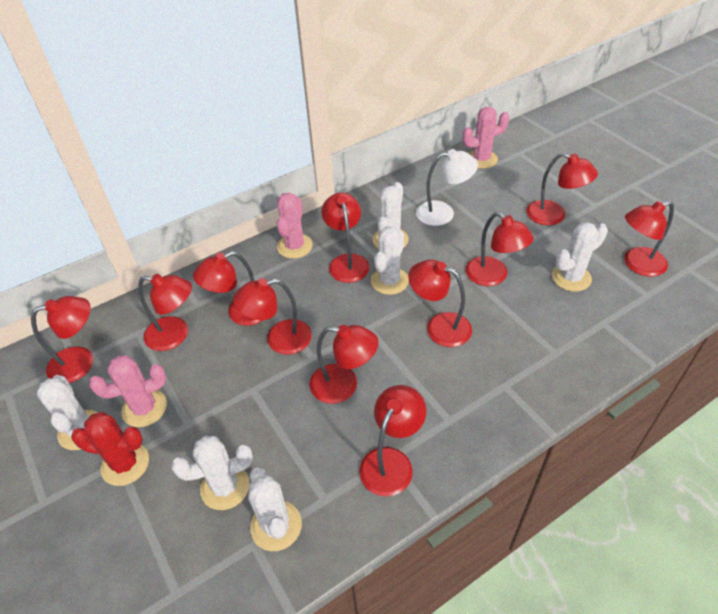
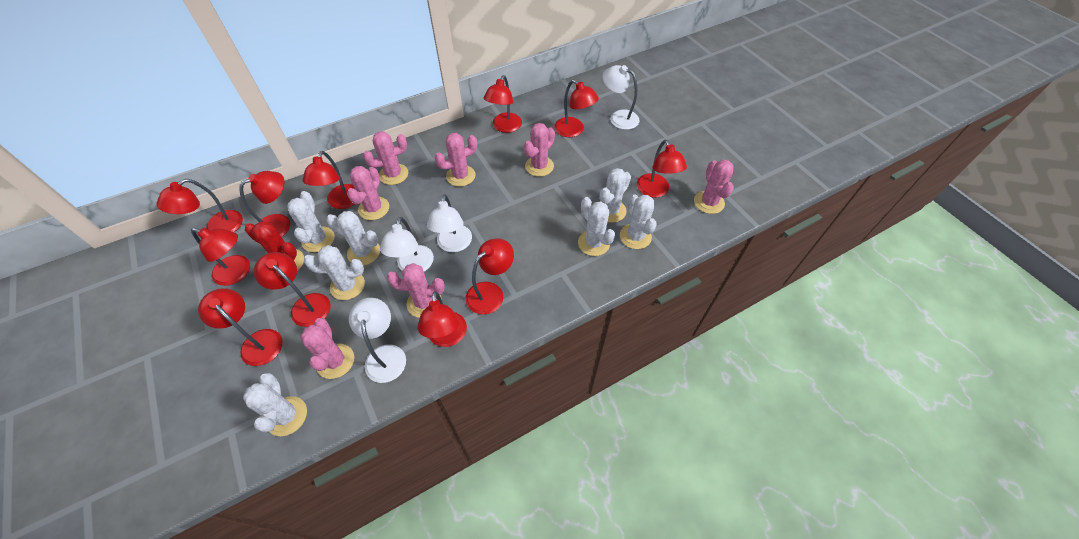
pink cactus: 3 -> 7
white cactus: 6 -> 7
white lamp: 1 -> 4

